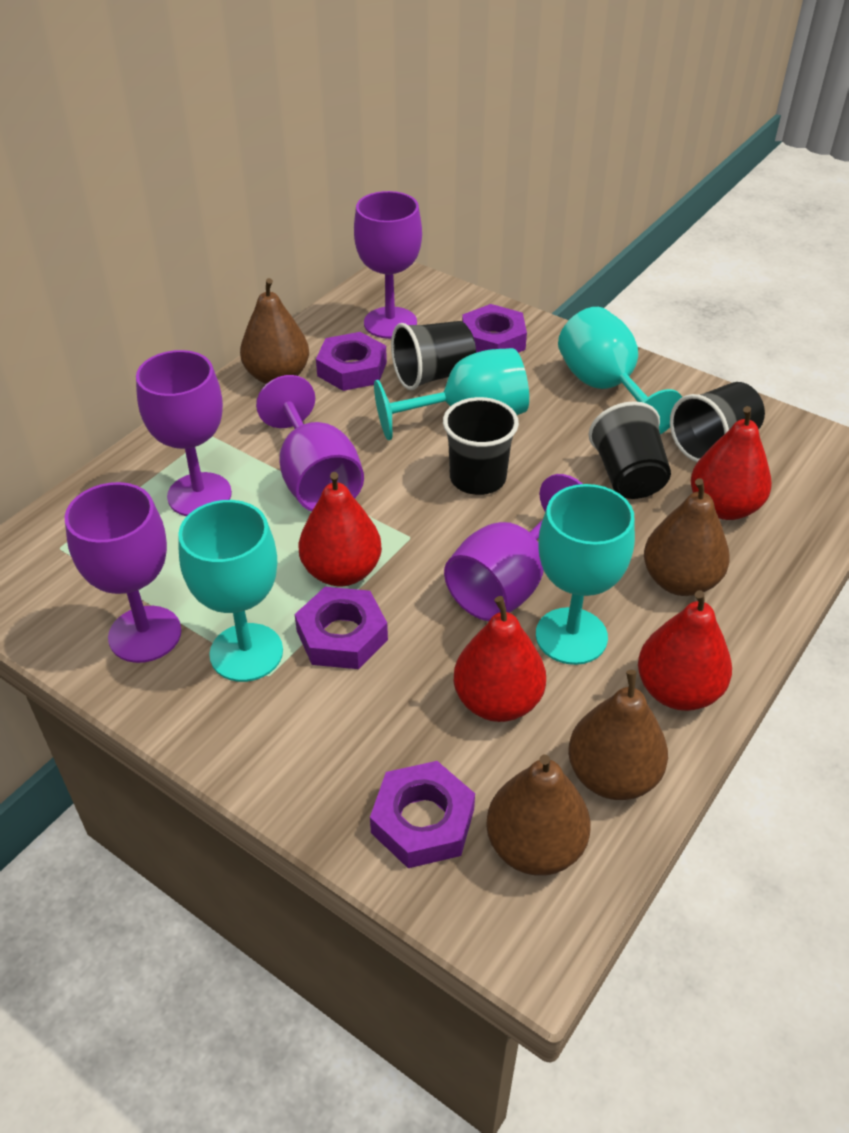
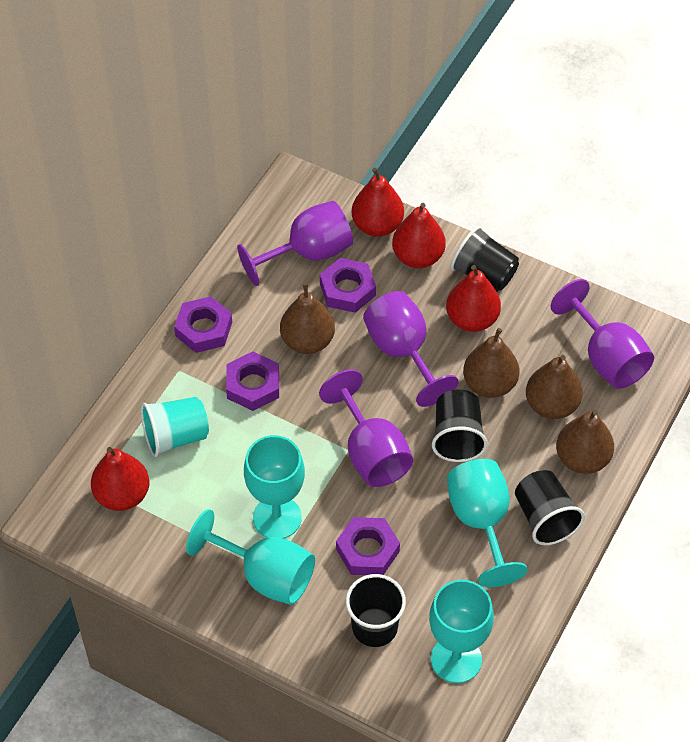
purple goblet: 5 -> 4
turquoise cup: 0 -> 1

